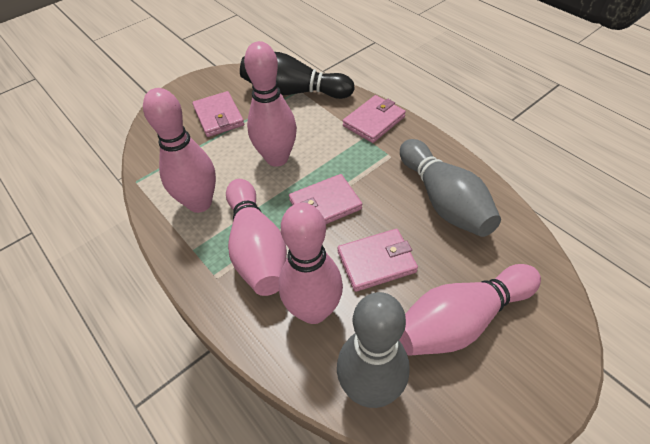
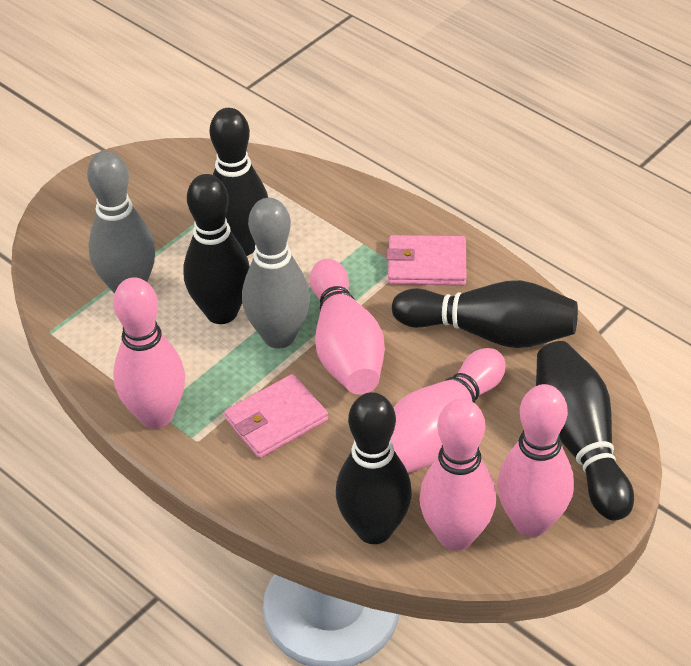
black bowling pin: 1 -> 5
pink wallet: 4 -> 2

